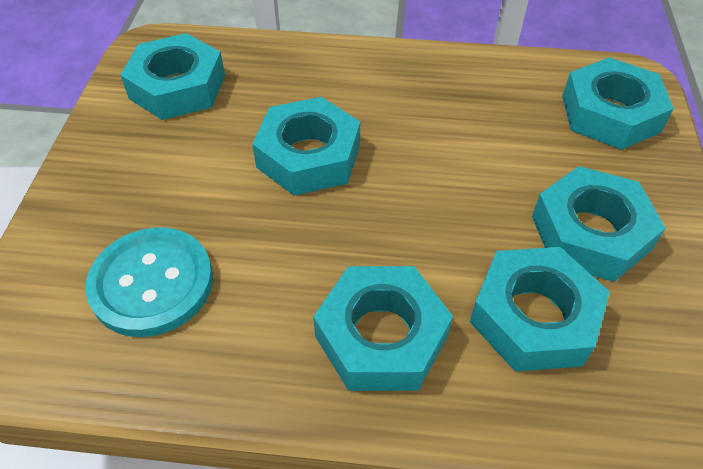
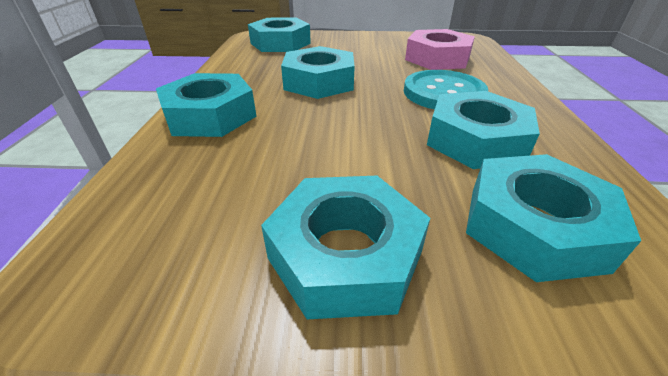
pink nut: 0 -> 1

